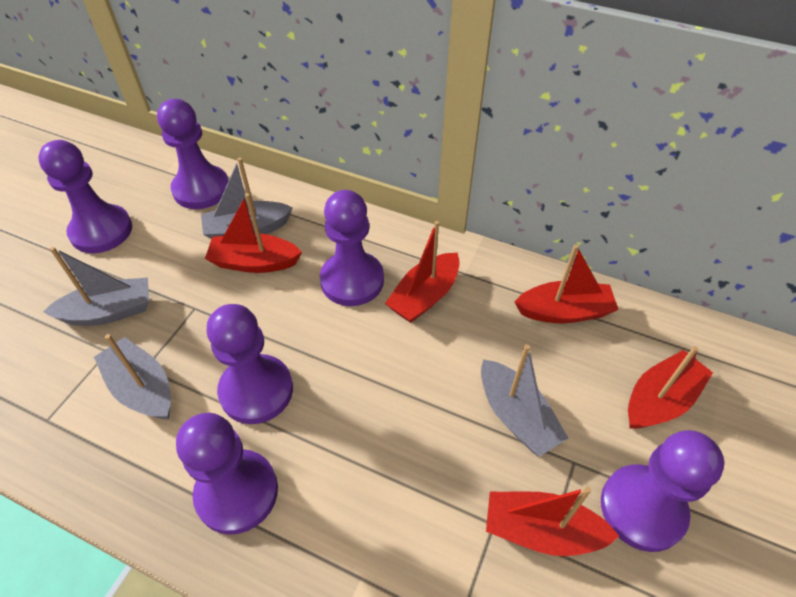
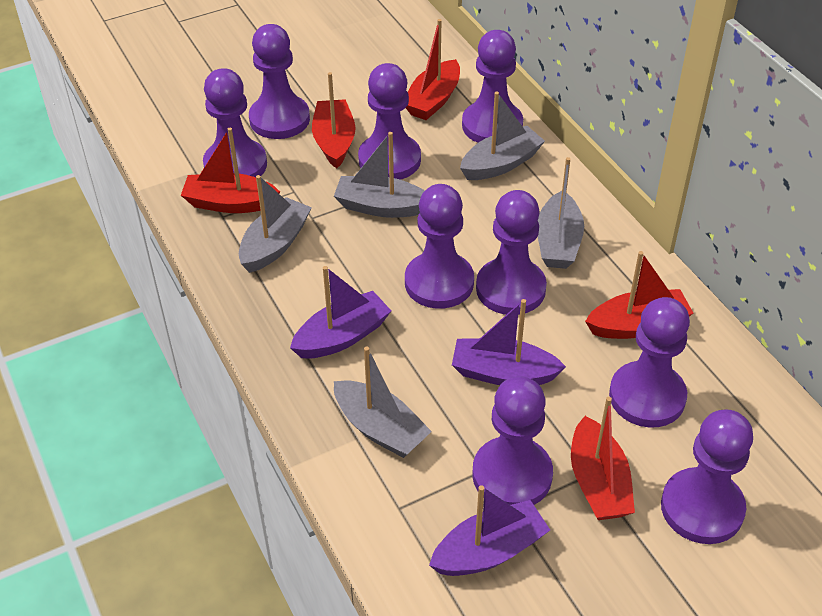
grey boat: 4 -> 5
purple boat: 0 -> 3
purple pawn: 6 -> 9

